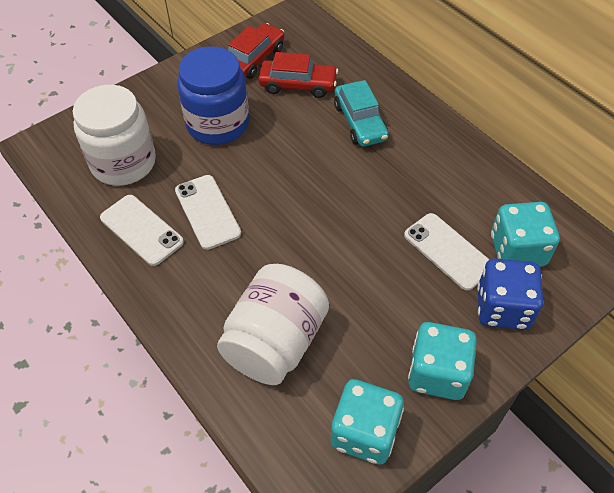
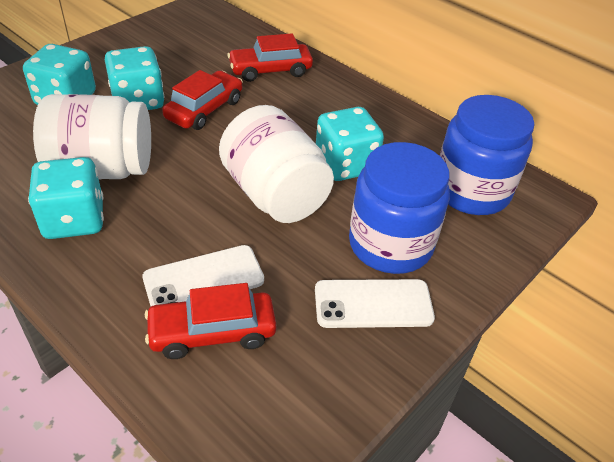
blue dice: 1 -> 0
blue jar: 1 -> 2
red car: 2 -> 3
turquoise car: 1 -> 0
turquoise dice: 3 -> 4
white phone: 3 -> 2

